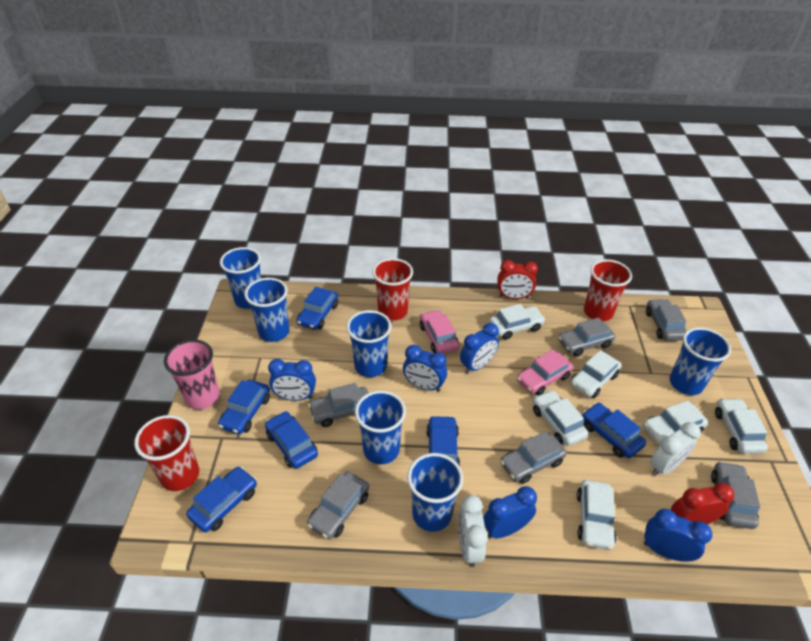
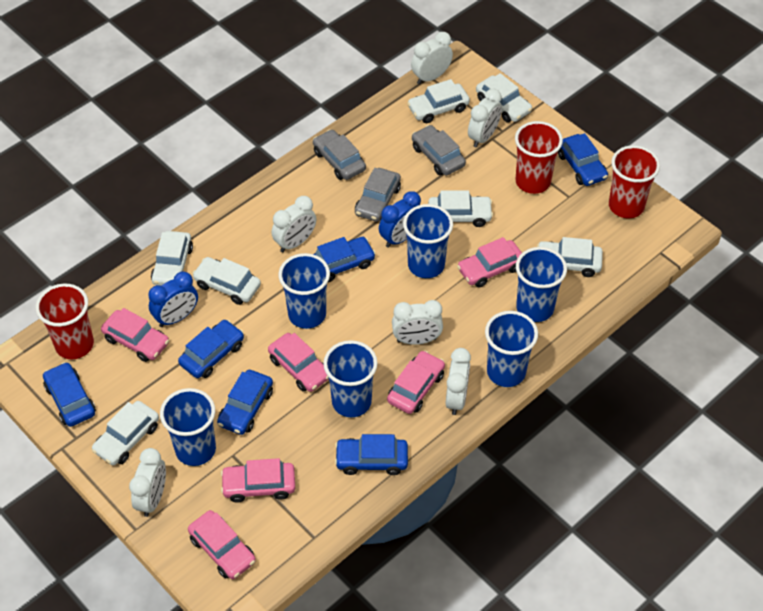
blue clock: 5 -> 2
grey car: 6 -> 3
pink car: 2 -> 6
pink cup: 1 -> 0
red clock: 2 -> 0
white car: 6 -> 7
white clock: 2 -> 6

